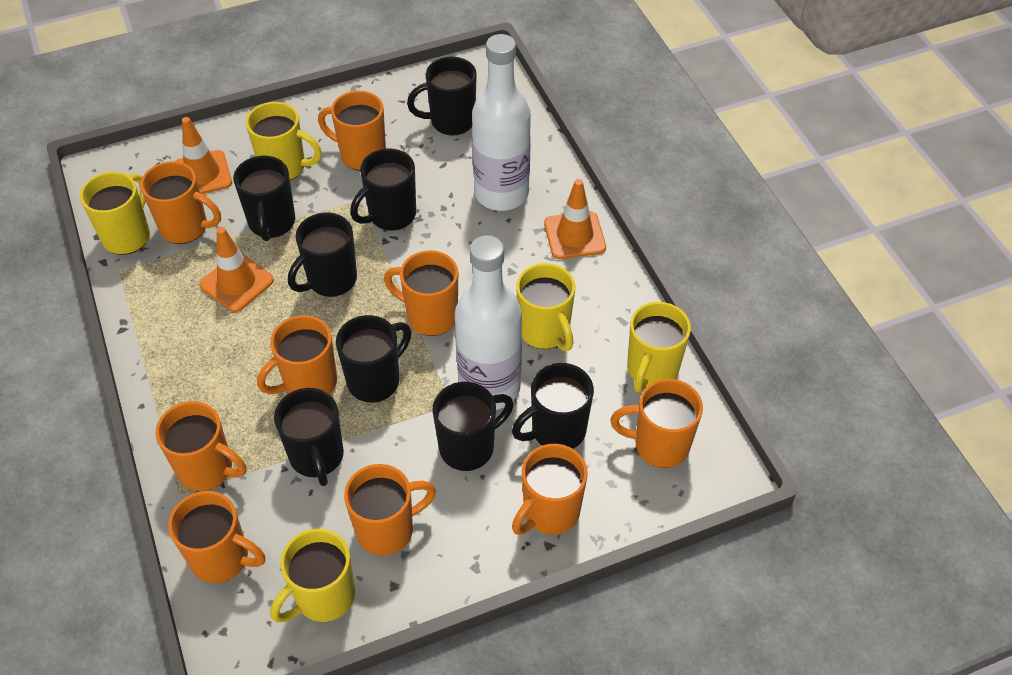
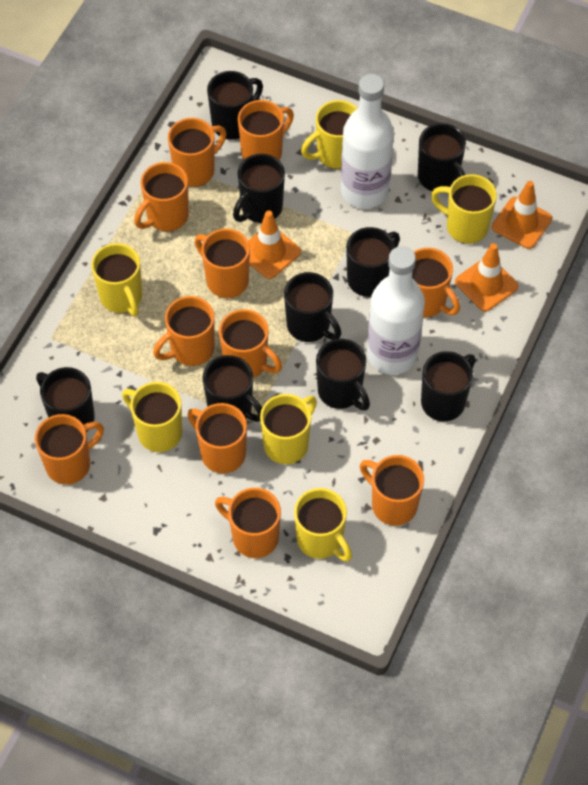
black mug: 8 -> 9
orange mug: 9 -> 11
yellow mug: 5 -> 6

